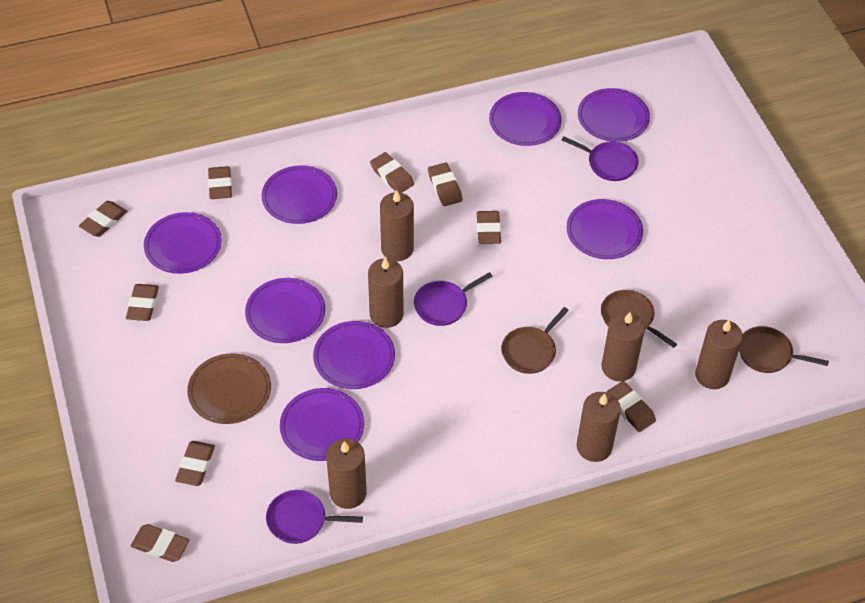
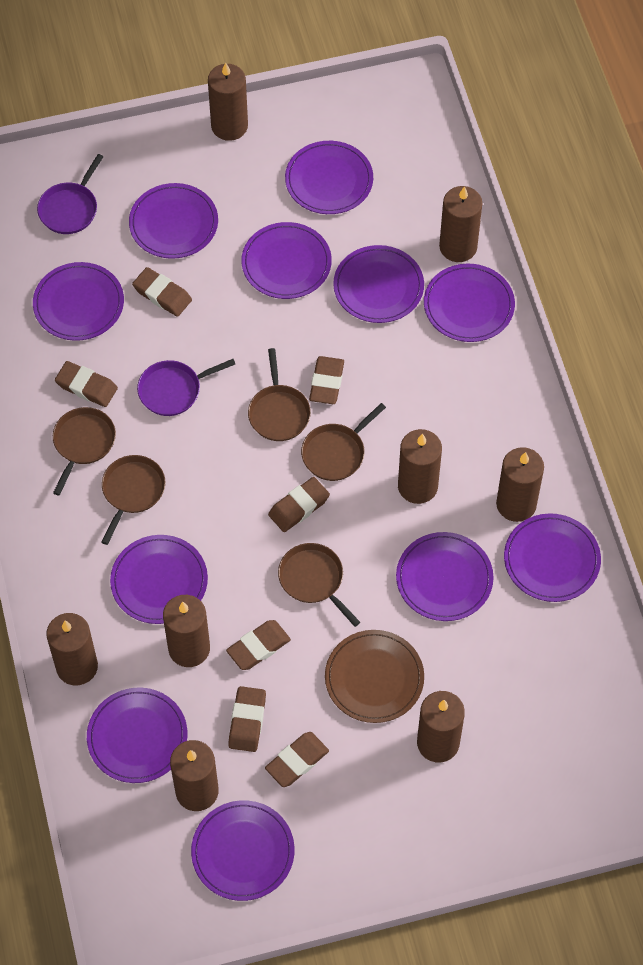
brown candle: 6 -> 8
brown eraser: 9 -> 7
brown pan: 3 -> 5
purple pan: 3 -> 2
purple plate: 8 -> 11

